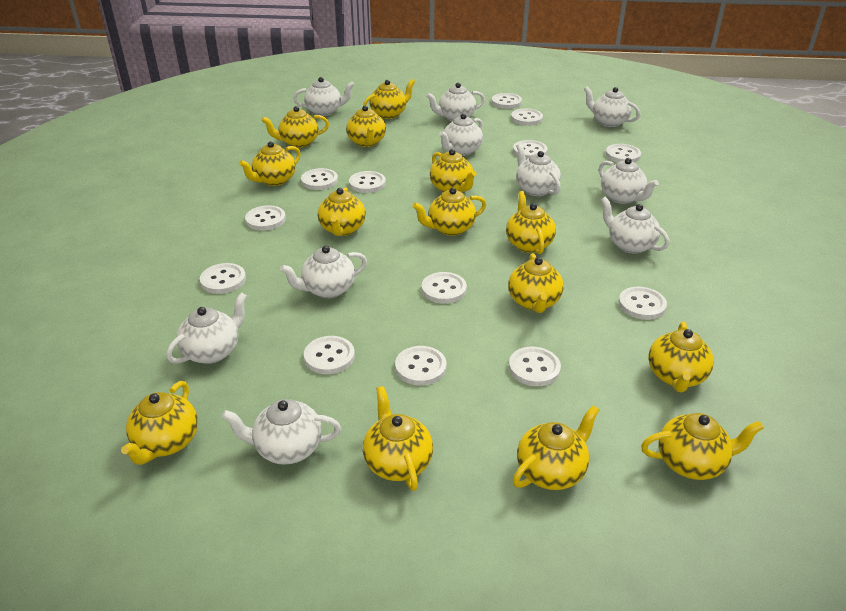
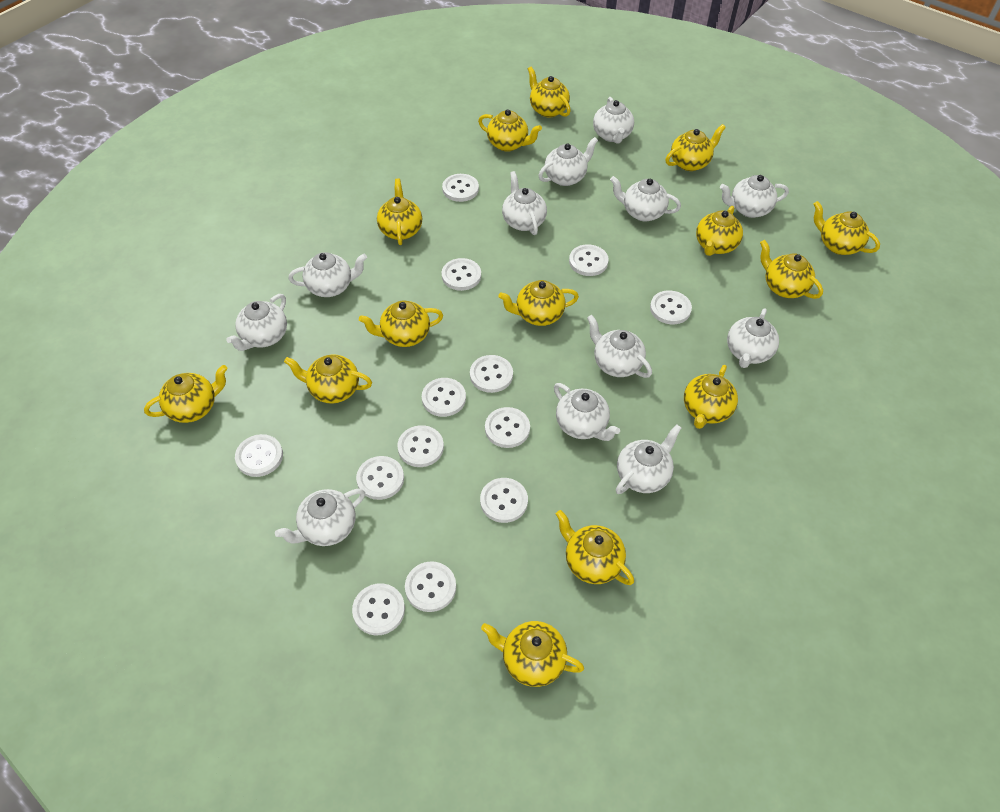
white teapot: 10 -> 12

